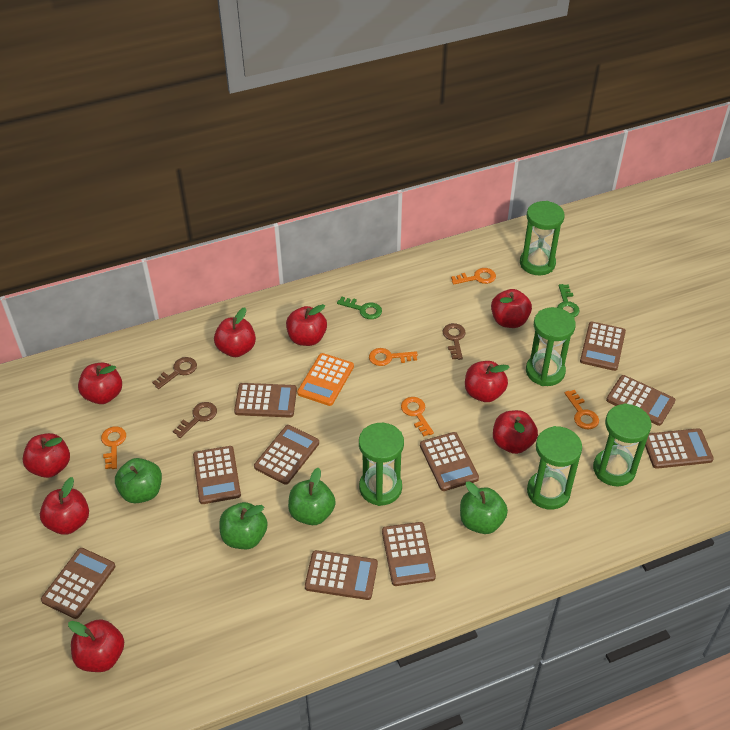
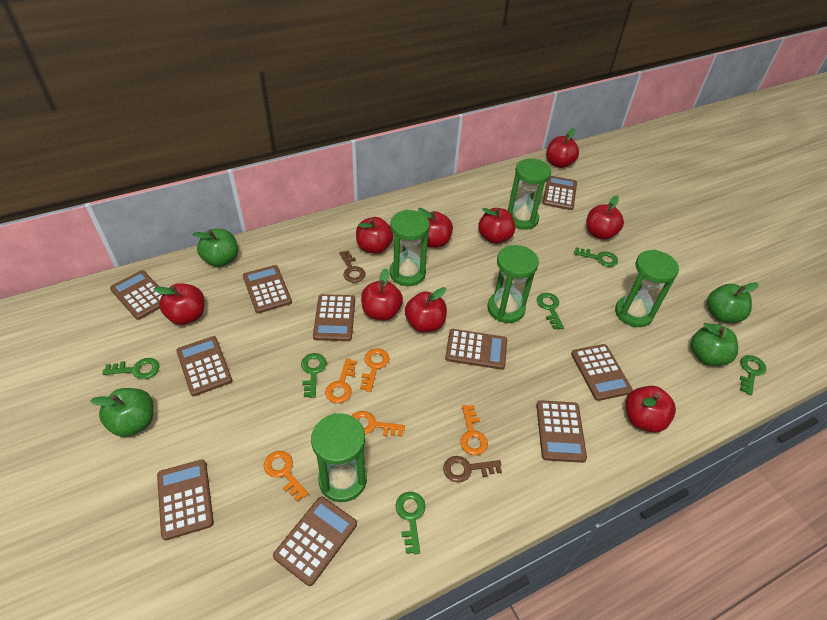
brown key: 3 -> 2
green key: 2 -> 6
orange calculator: 1 -> 0

